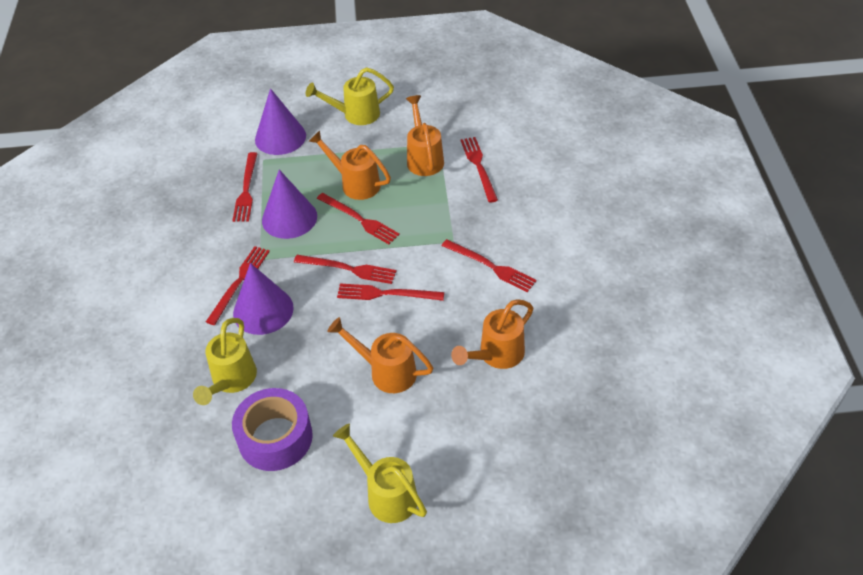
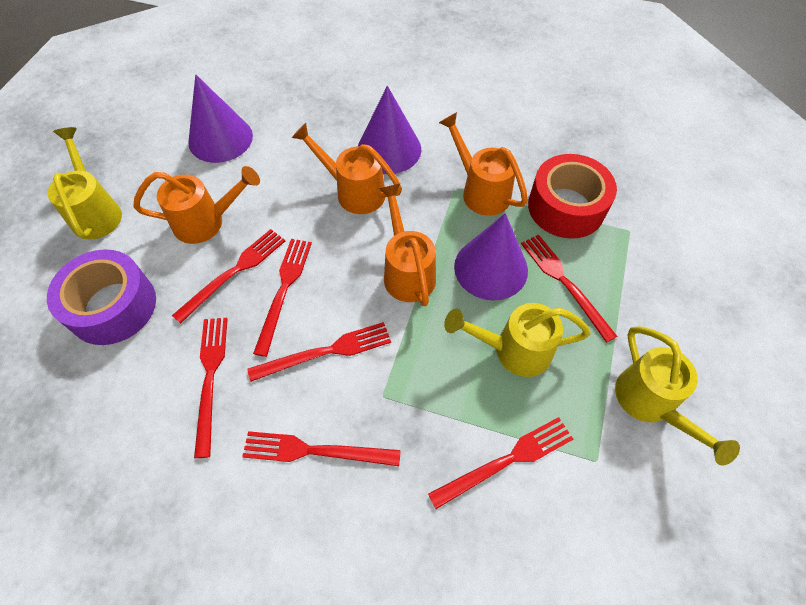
red tape: 0 -> 1

